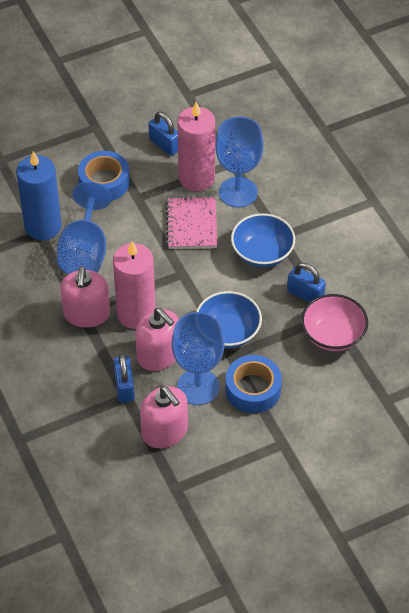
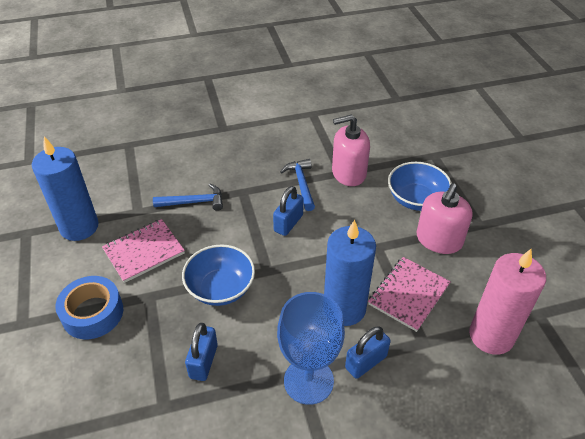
blue candle: 1 -> 2
blue goblet: 3 -> 1
blue hammer: 0 -> 2
blue tape: 2 -> 1
pink bowl: 1 -> 0
pink candle: 2 -> 1
pink notebook: 1 -> 2
pink soap dispenser: 3 -> 2

